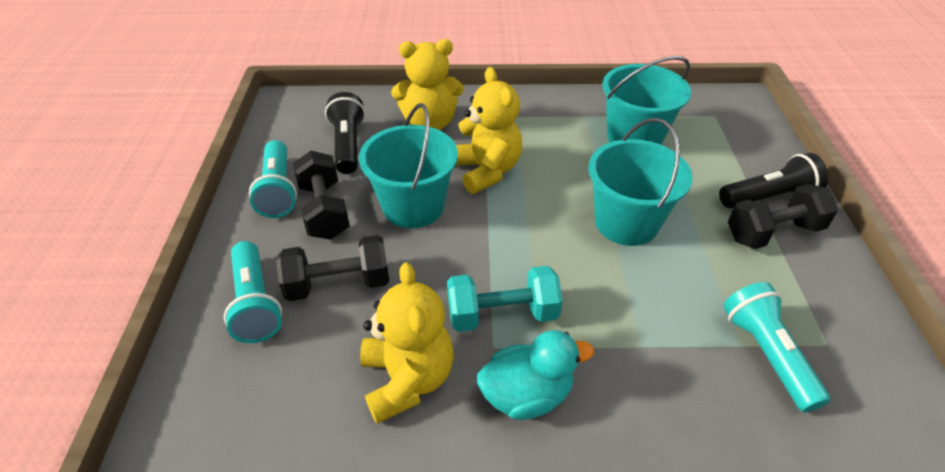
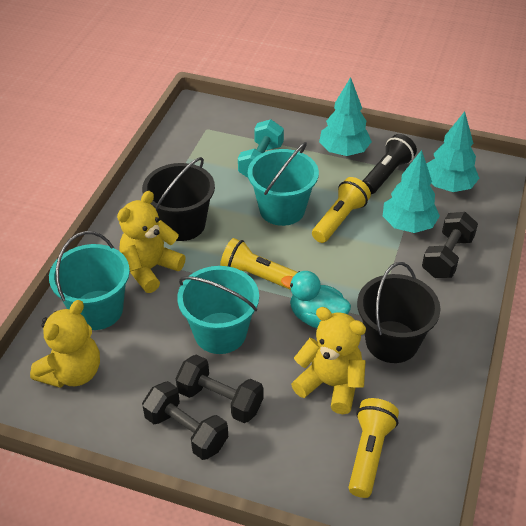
black bucket: 0 -> 2
black flashlight: 2 -> 1
turquoise flashlight: 3 -> 0
turquoise tree: 0 -> 3
yellow flashlight: 0 -> 3

